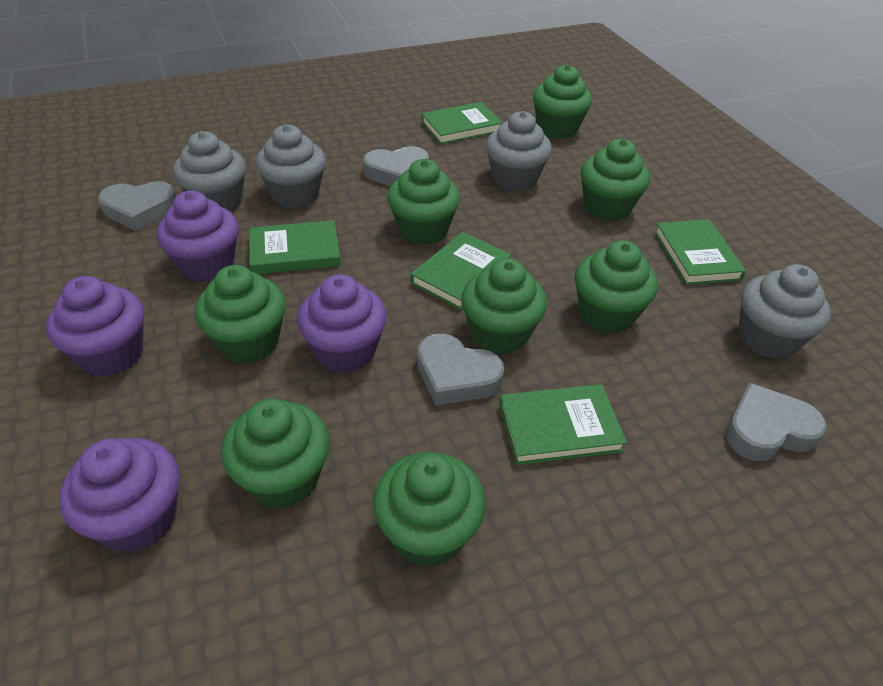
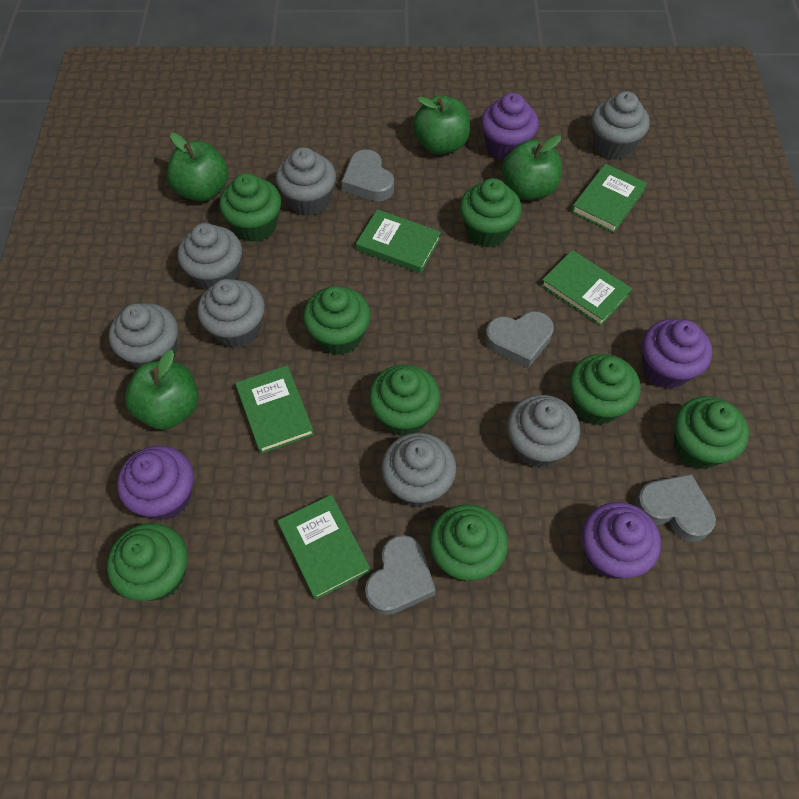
green apple: 0 -> 4
grey cupcake: 4 -> 7

